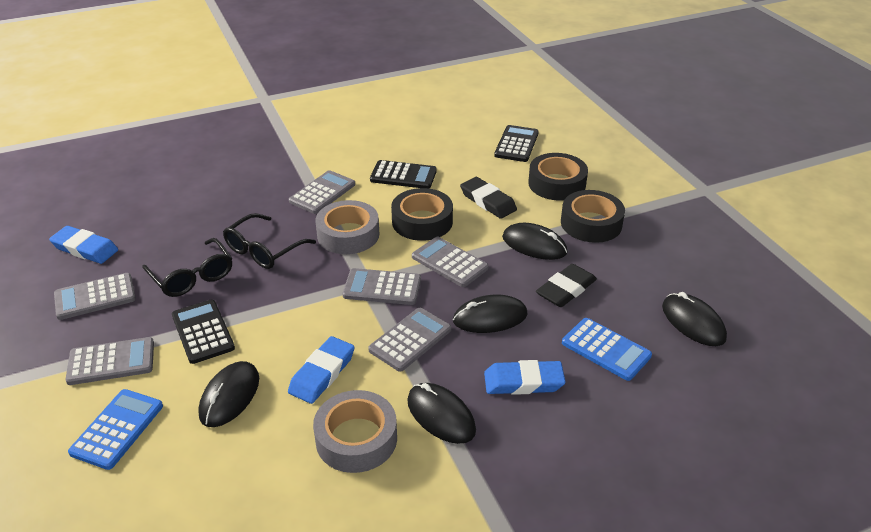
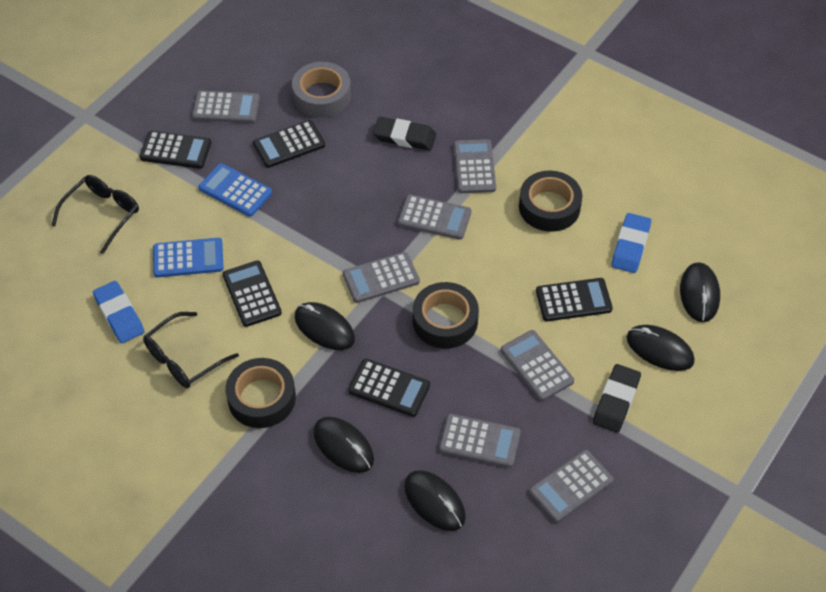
black calculator: 3 -> 5
blue eraser: 3 -> 2
grey calculator: 6 -> 7
grey tape: 2 -> 1

